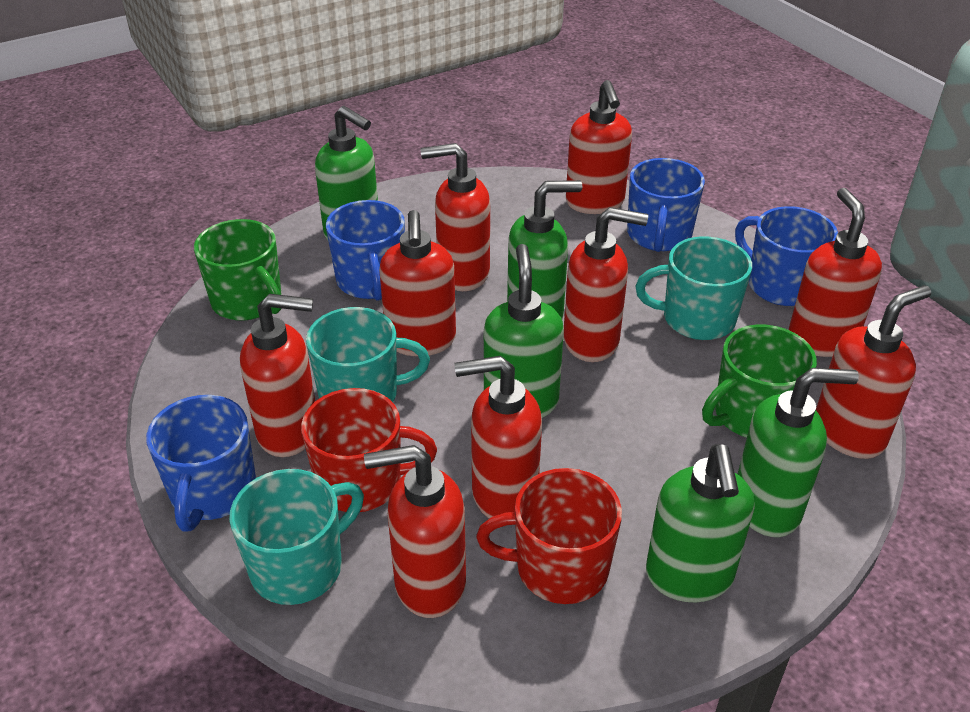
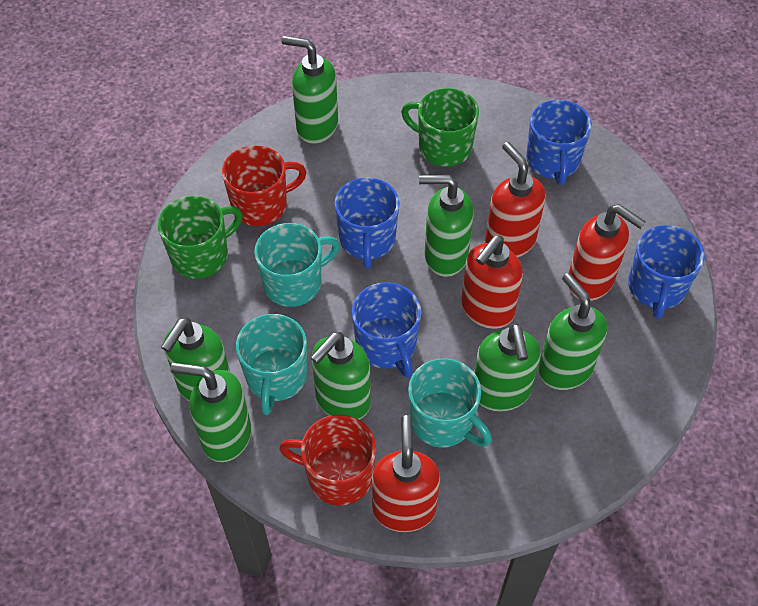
green soap dispenser: 5 -> 7
red soap dispenser: 9 -> 4

